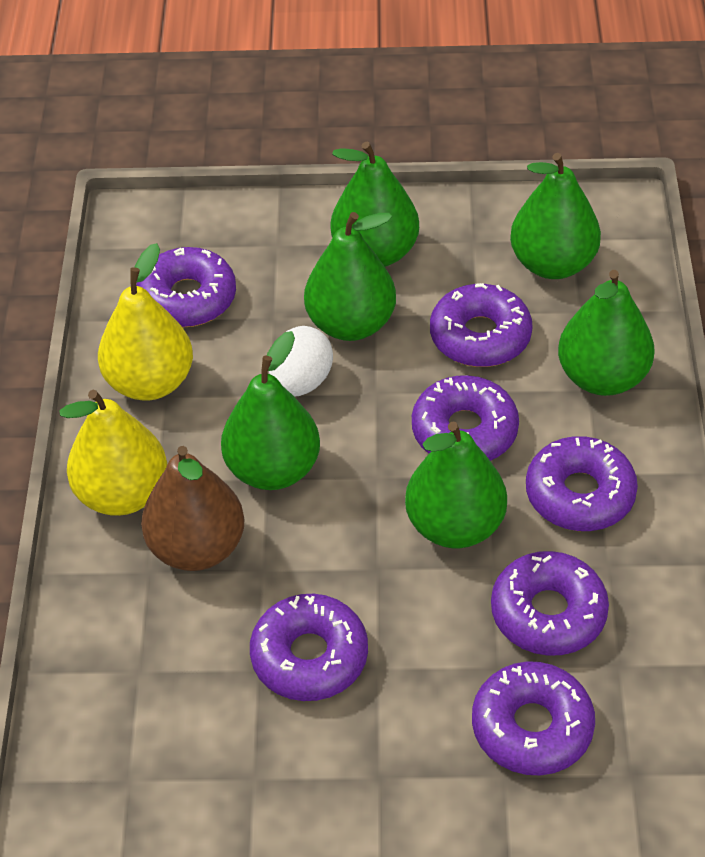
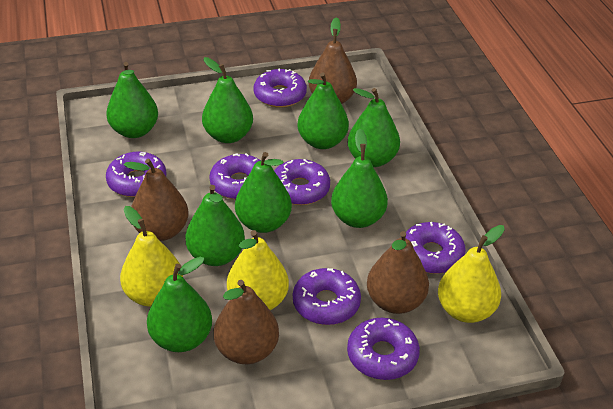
brown pear: 1 -> 4
green pear: 6 -> 8
white egg: 1 -> 0
yellow pear: 2 -> 3

